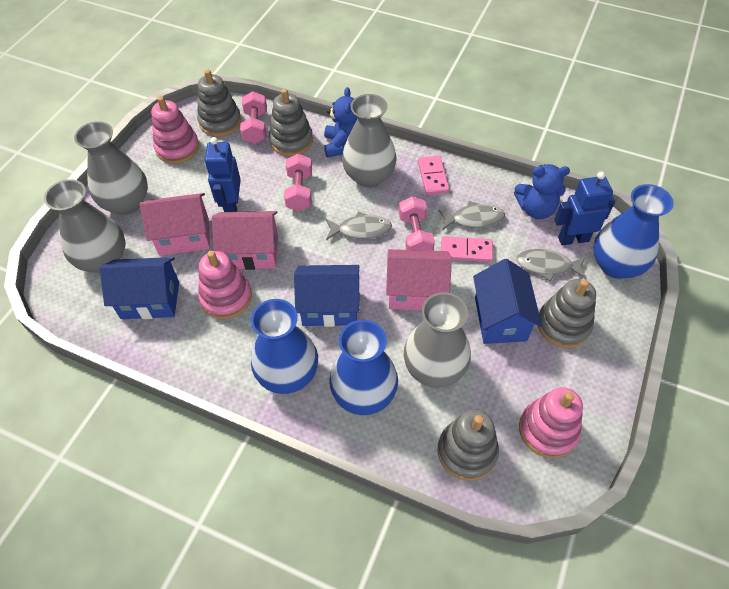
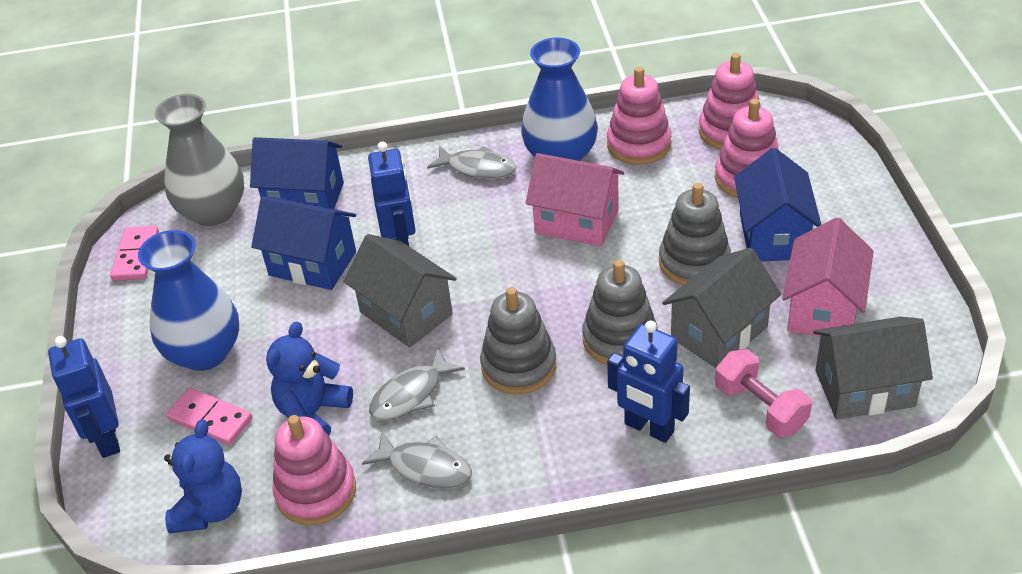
blue robot: 2 -> 3
blue vase: 3 -> 2
grey house: 0 -> 3
grey stacking toy: 4 -> 3
grey vase: 4 -> 1
pink dumbbell: 3 -> 1
pink house: 3 -> 2
pink stacking toy: 3 -> 4

